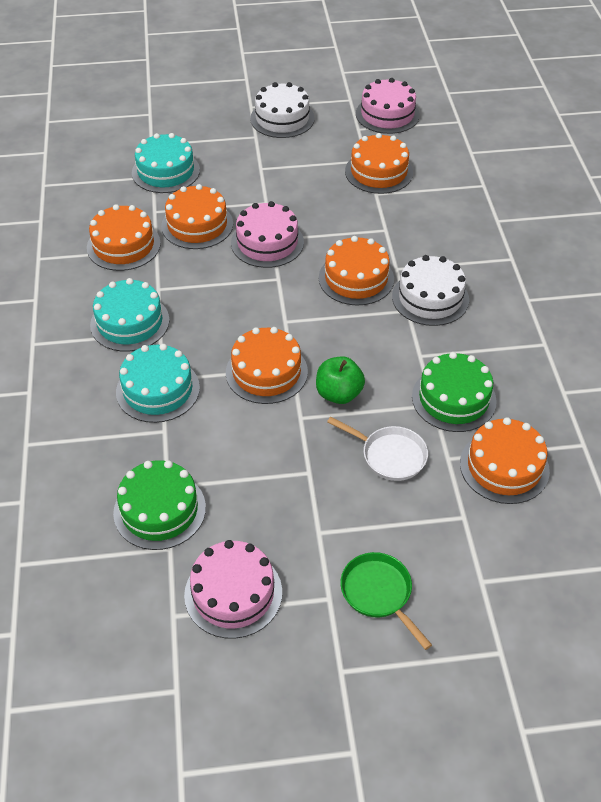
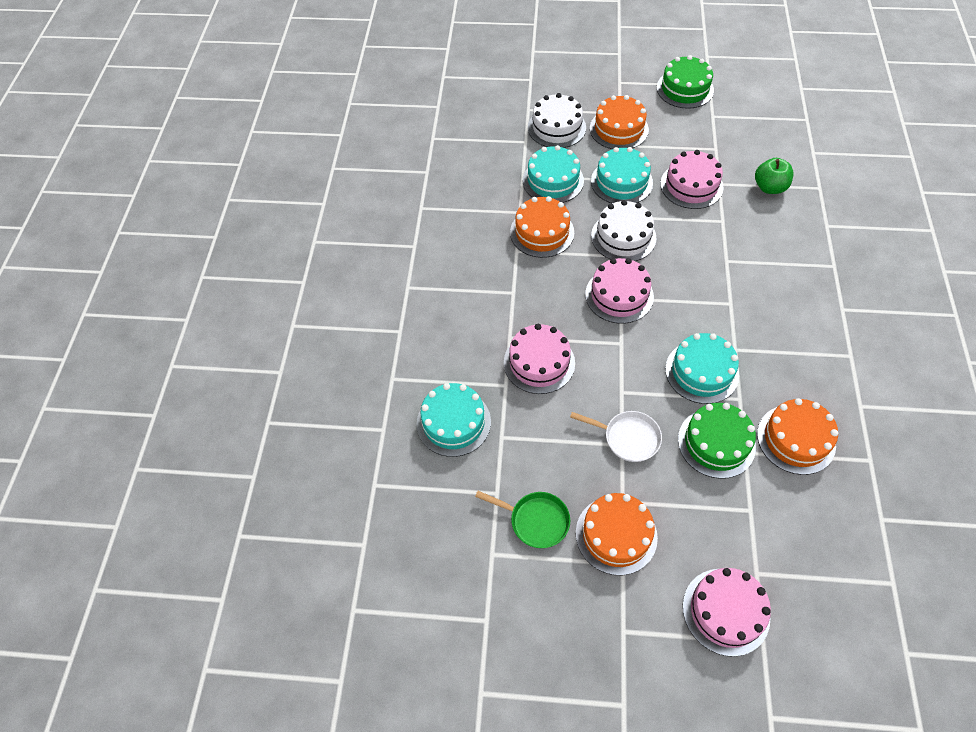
orange cake: 6 -> 4
pink cake: 3 -> 4
turquoise cake: 3 -> 4

